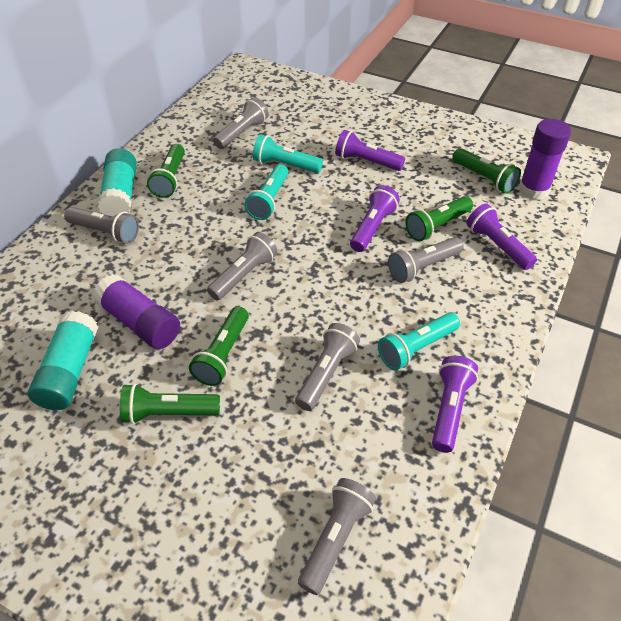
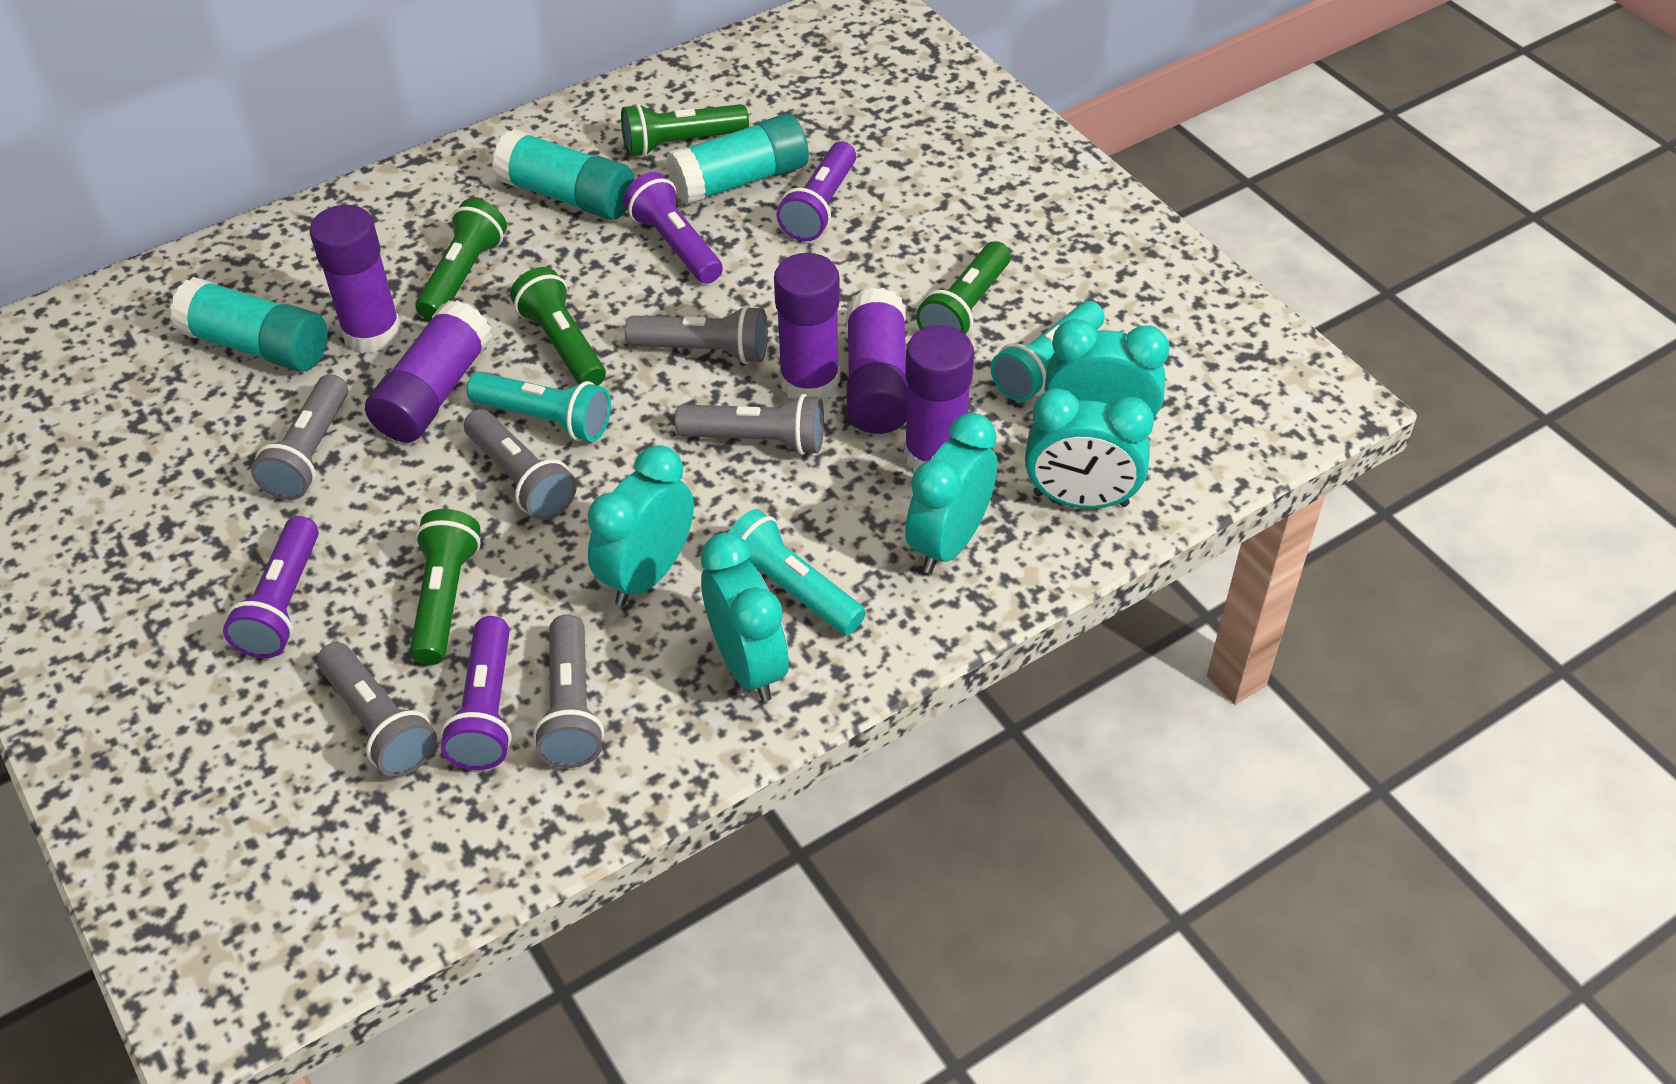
purple glue stick: 2 -> 5
turquoise clock: 0 -> 5
turquoise glue stick: 2 -> 3

